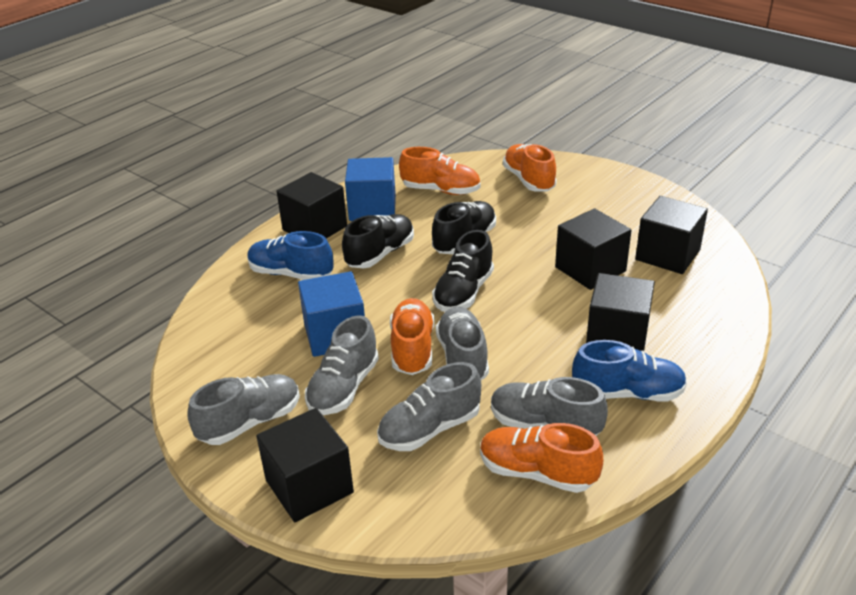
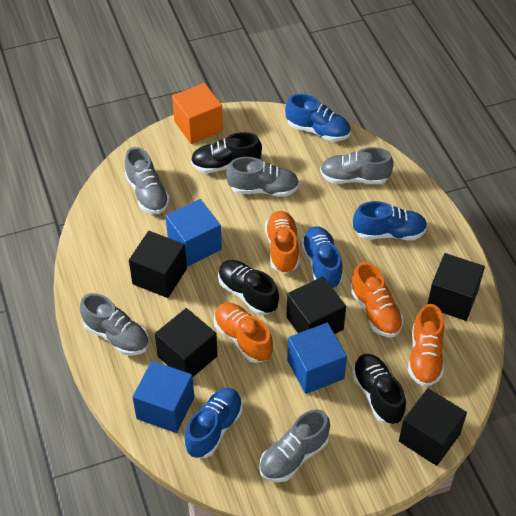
blue cube: 2 -> 3
blue shoe: 2 -> 4
orange cube: 0 -> 1

